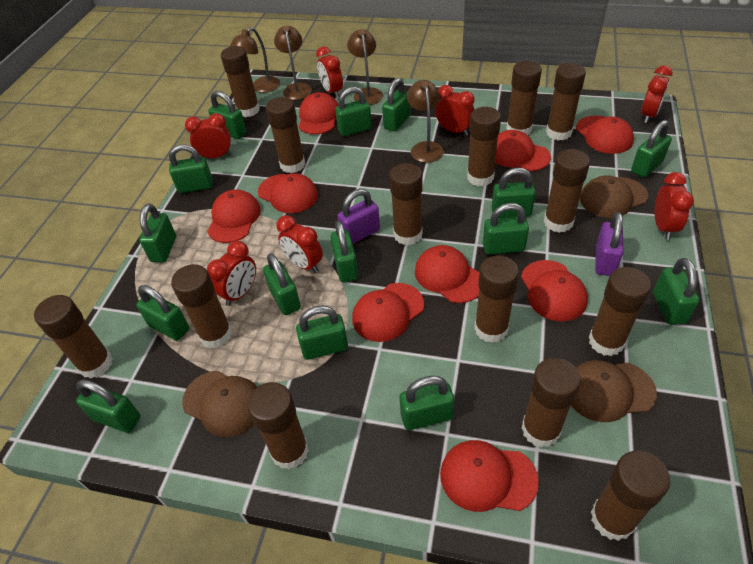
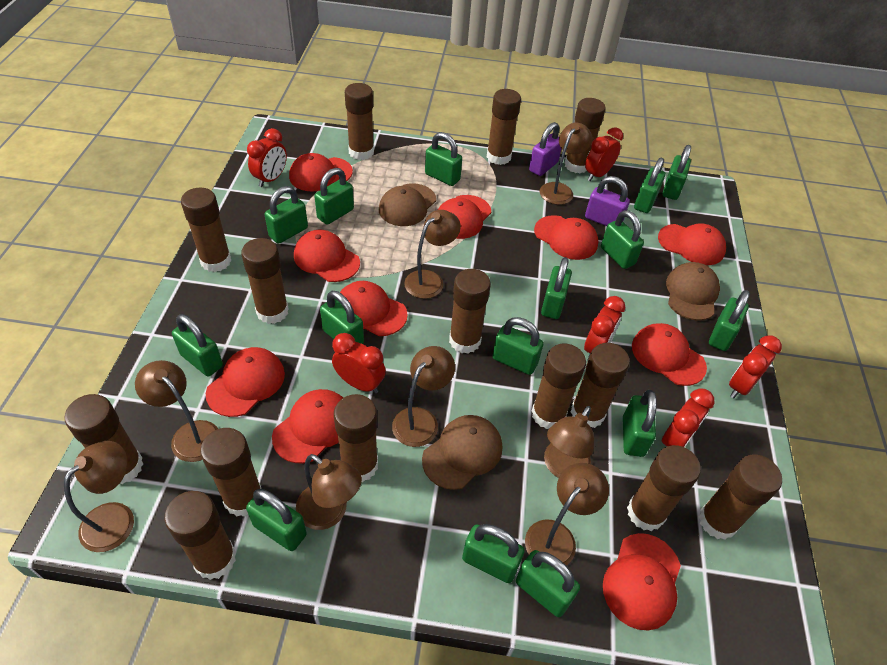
brown lamp: 4 -> 8
red cap: 9 -> 10
red clock: 7 -> 6

